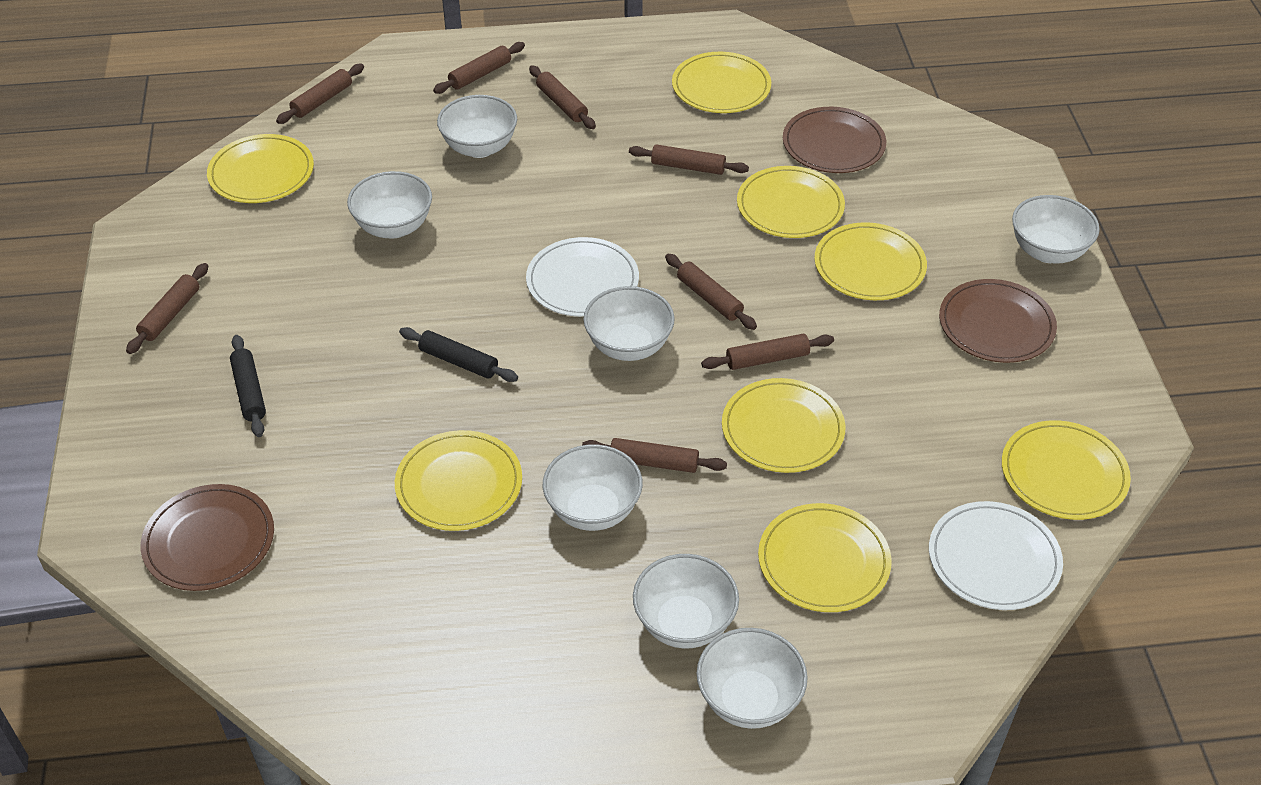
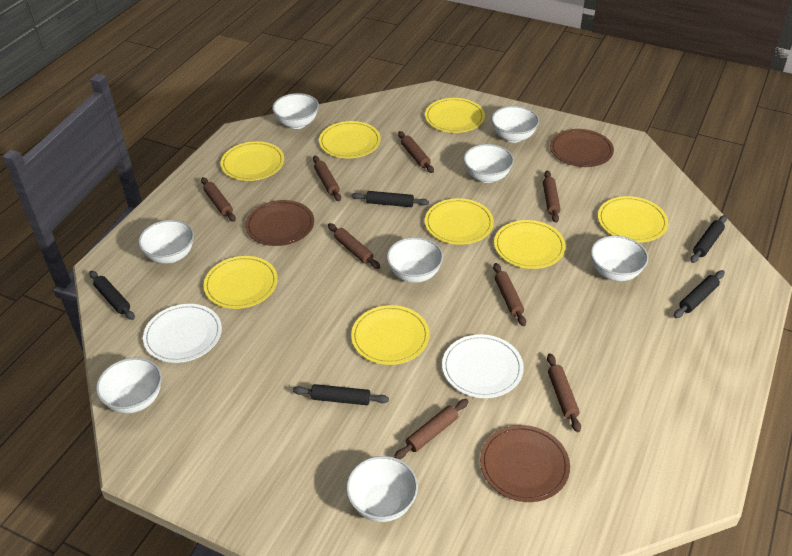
black rolling pin: 2 -> 5
white bowl: 7 -> 8

